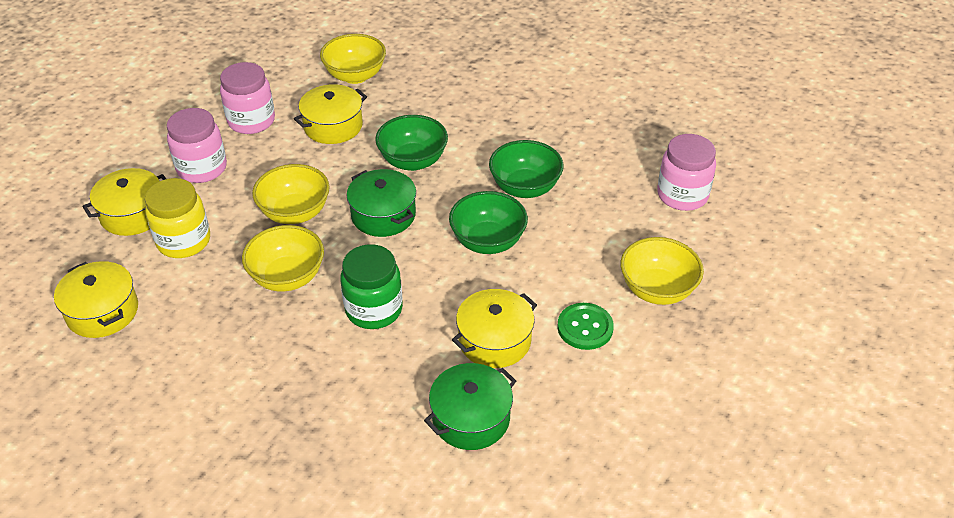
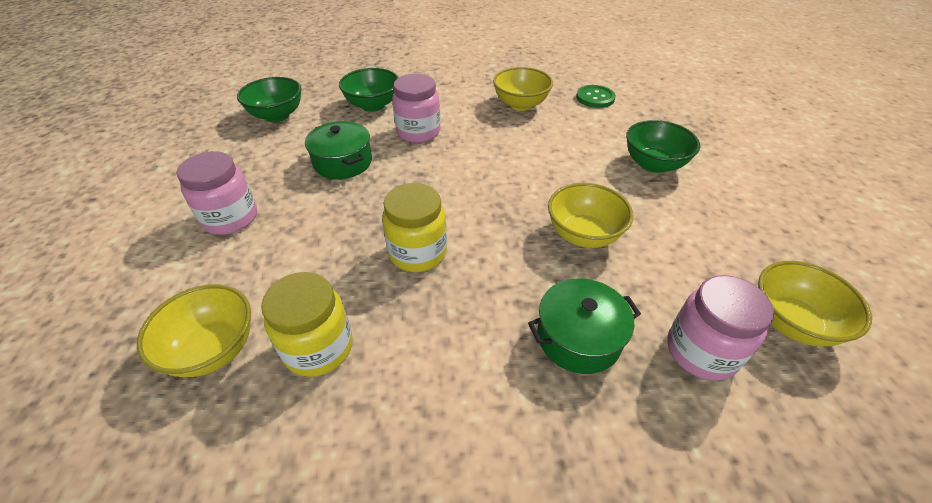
green jar: 1 -> 0
yellow jar: 1 -> 2
yellow pot: 4 -> 0

